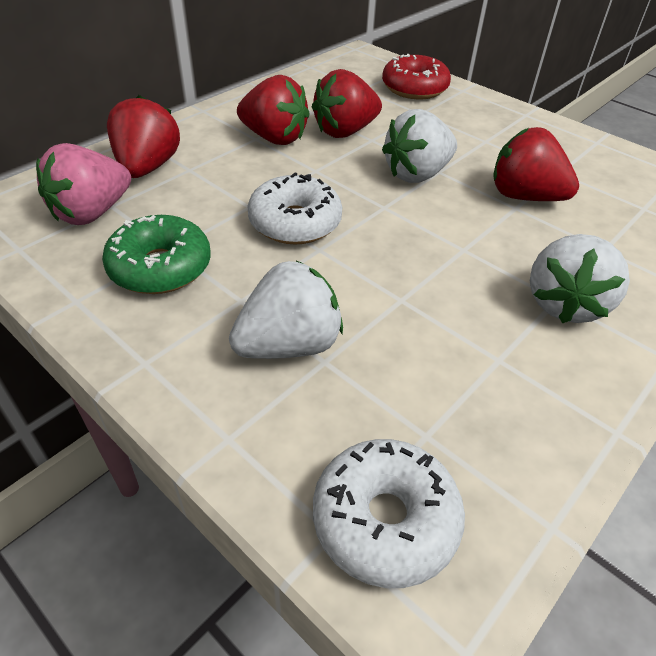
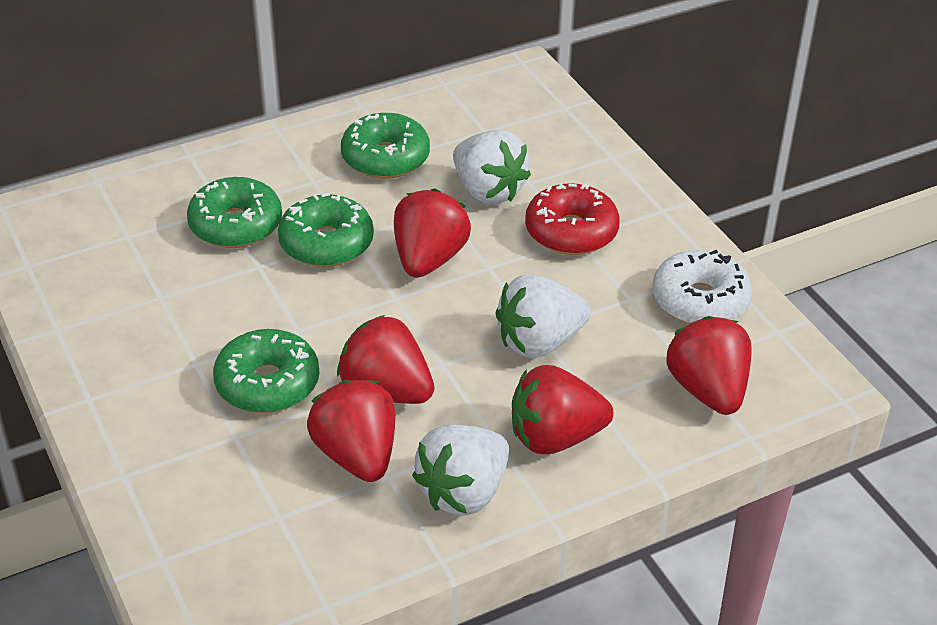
green donut: 1 -> 4
pink strawberry: 1 -> 0
red strawberry: 4 -> 5
white donut: 2 -> 1

